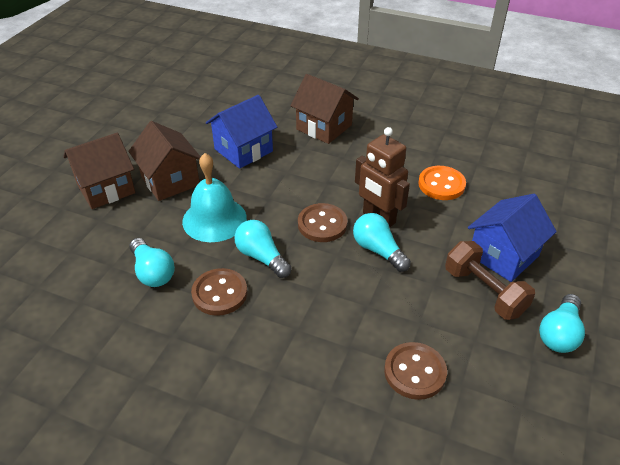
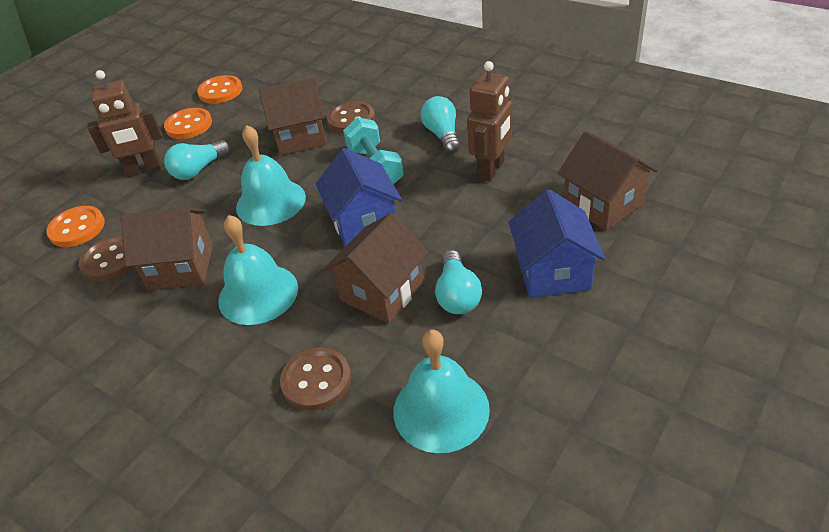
brown dumbbell: 1 -> 0
brown house: 3 -> 4
brown robot: 1 -> 2
orange button: 1 -> 3
turquoise bell: 1 -> 3
turquoise dumbbell: 0 -> 1
turquoise light bulb: 4 -> 3

